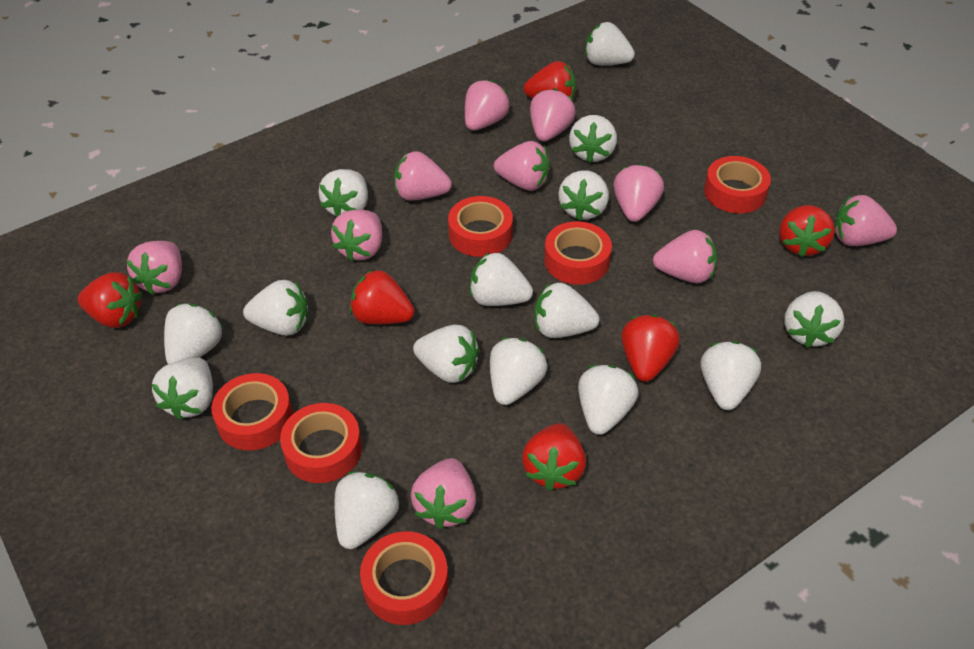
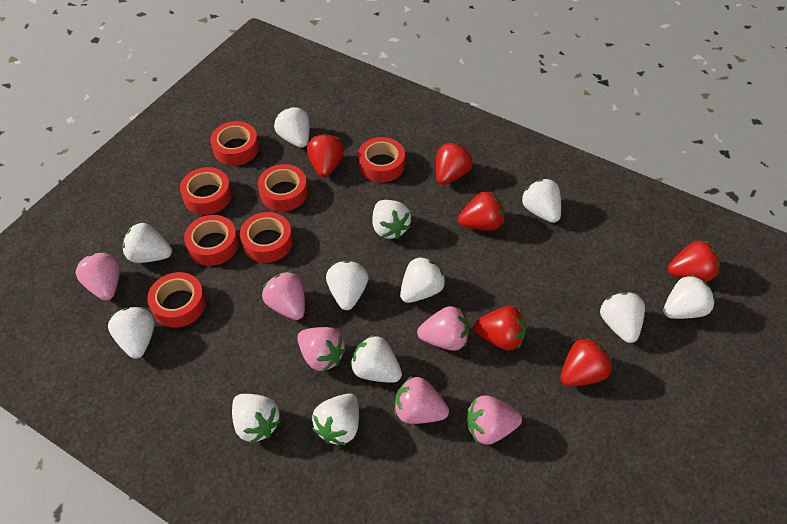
pink strawberry: 10 -> 6
red tape: 6 -> 7
white strawberry: 15 -> 12

